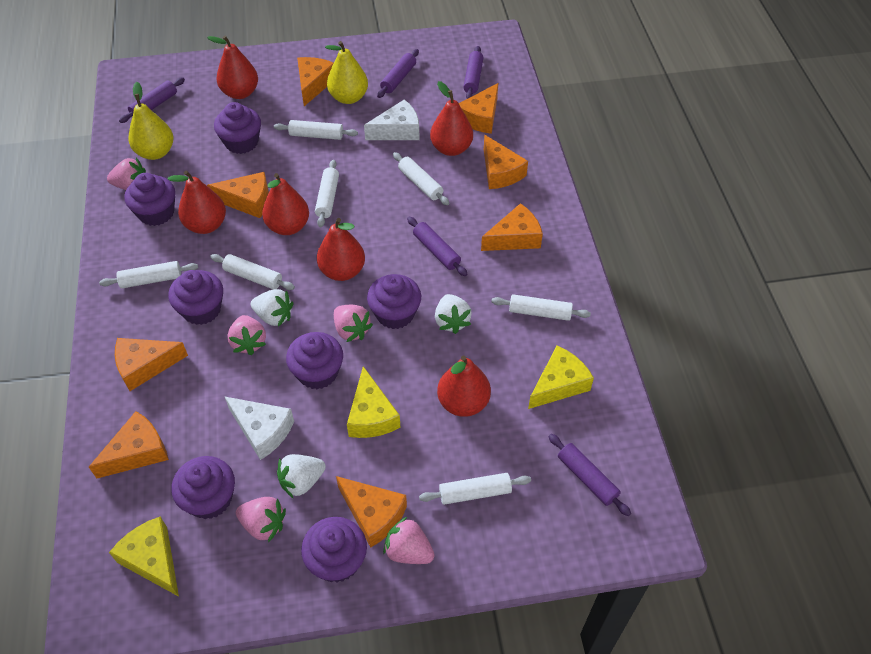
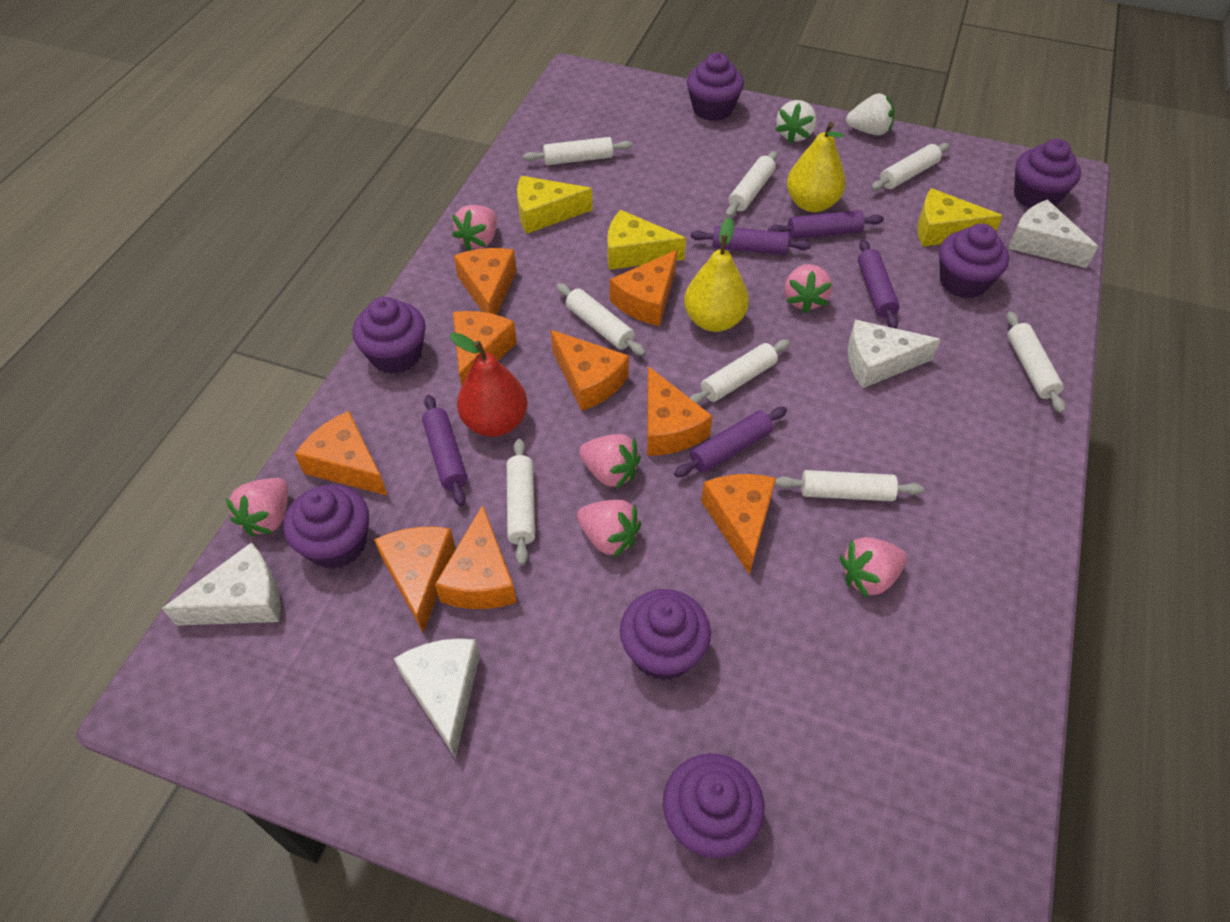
orange cheese: 8 -> 9
pink strawberry: 5 -> 6
red pear: 6 -> 1
white cheese: 2 -> 4
white rolling pin: 7 -> 8
white strawberry: 3 -> 2

